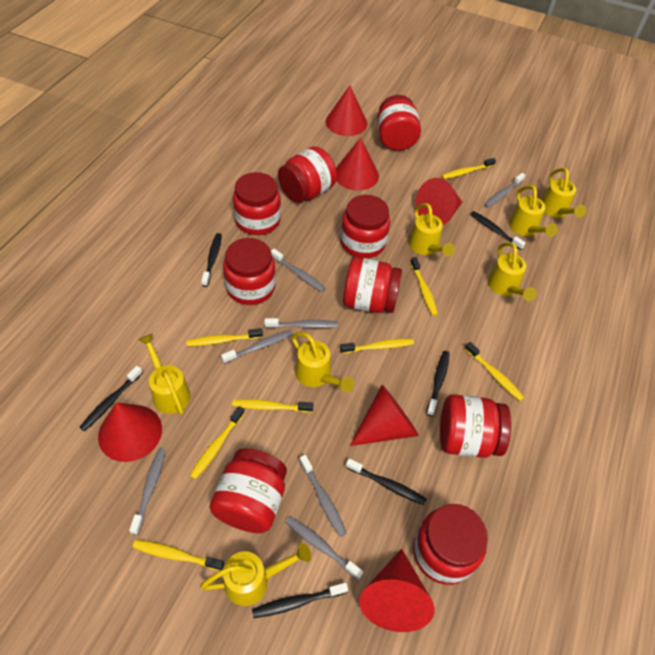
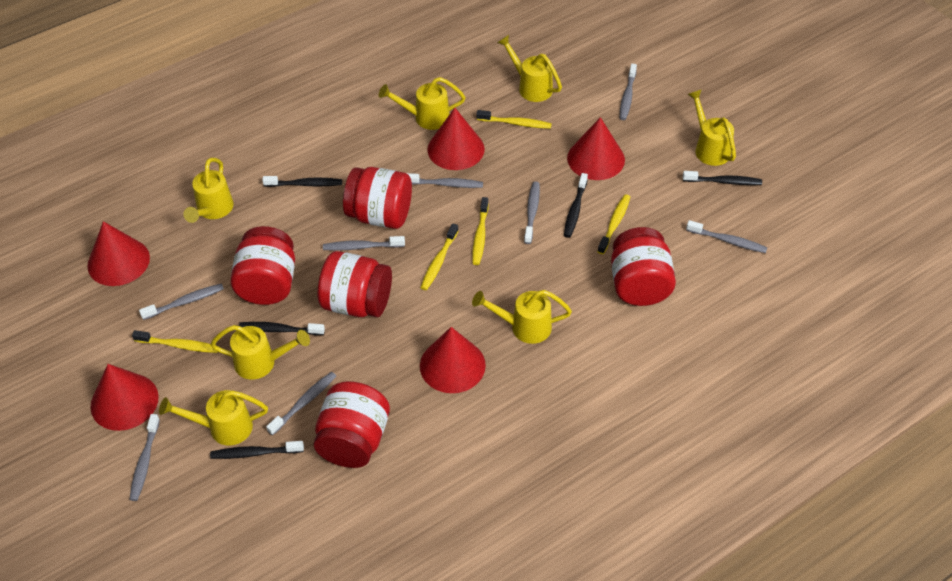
black toothbrush: 6 -> 5
grey toothbrush: 7 -> 8
red cone: 6 -> 5
red jar: 9 -> 5
yellow toothbrush: 8 -> 5

